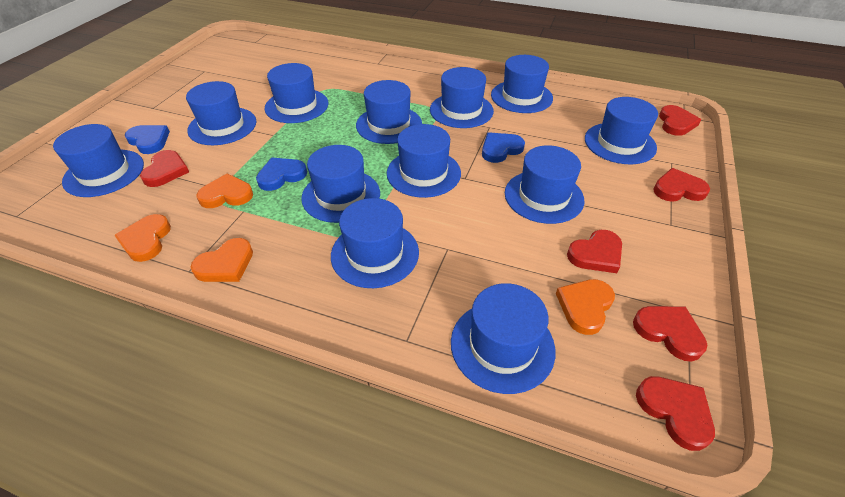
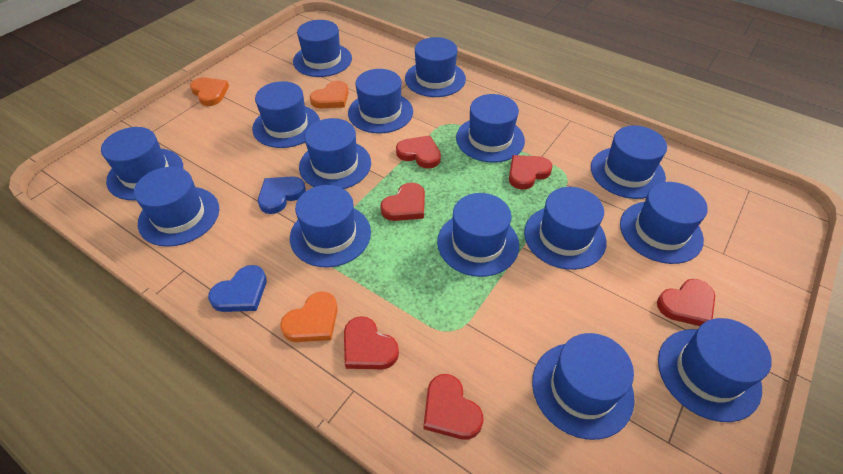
blue hat: 12 -> 15
blue heart: 3 -> 2
orange heart: 4 -> 3

